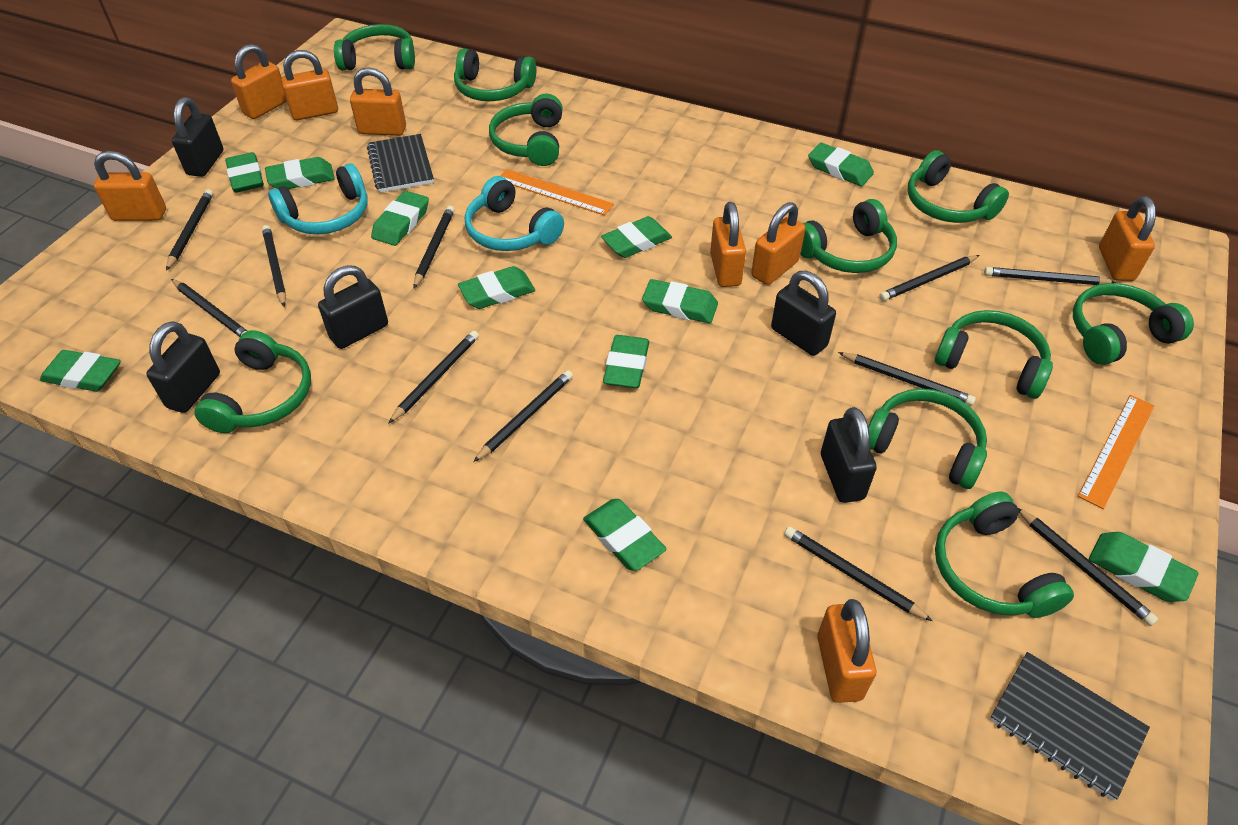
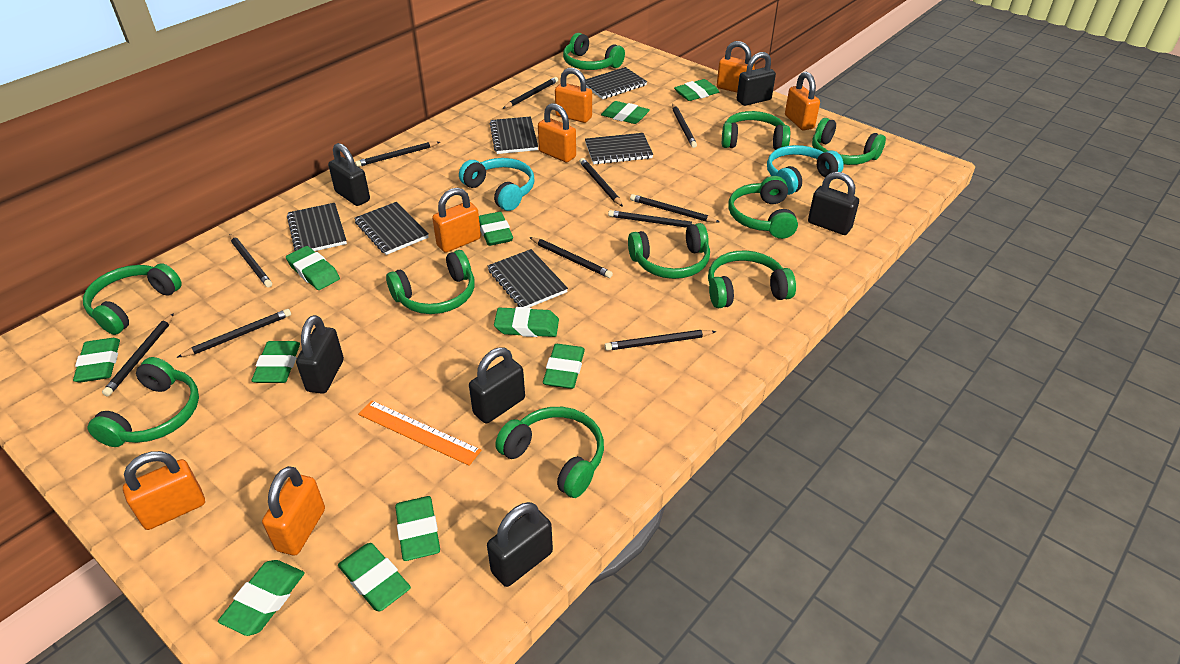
black notebook: 2 -> 6
black padlock: 5 -> 6
orange padlock: 8 -> 7
orange ruler: 2 -> 1

